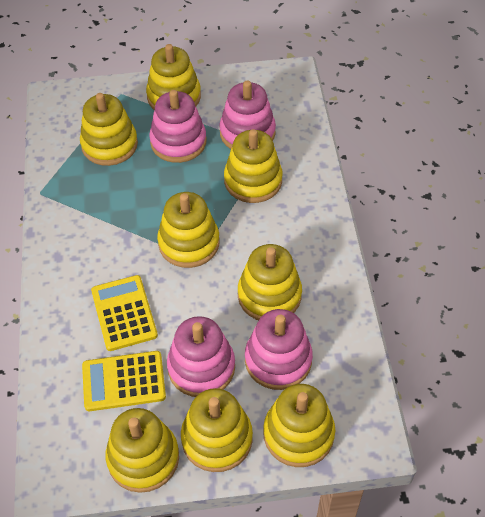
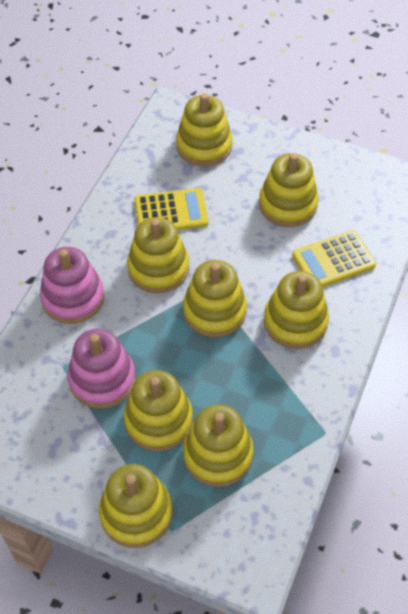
pink stacking toy: 4 -> 2

